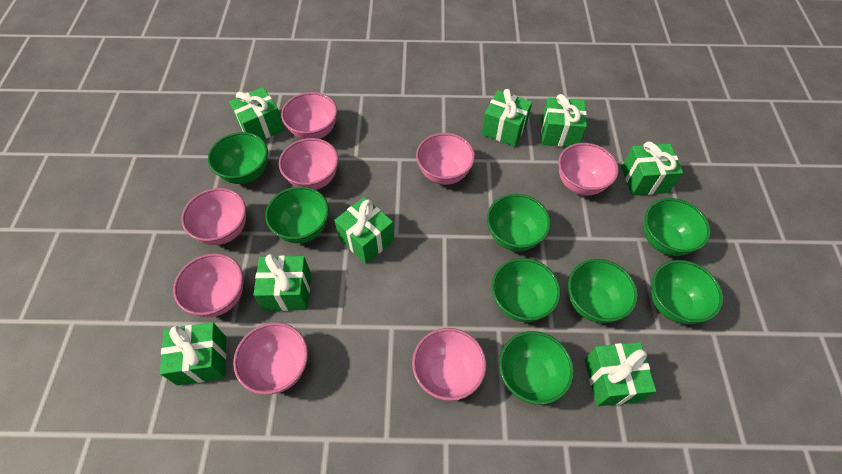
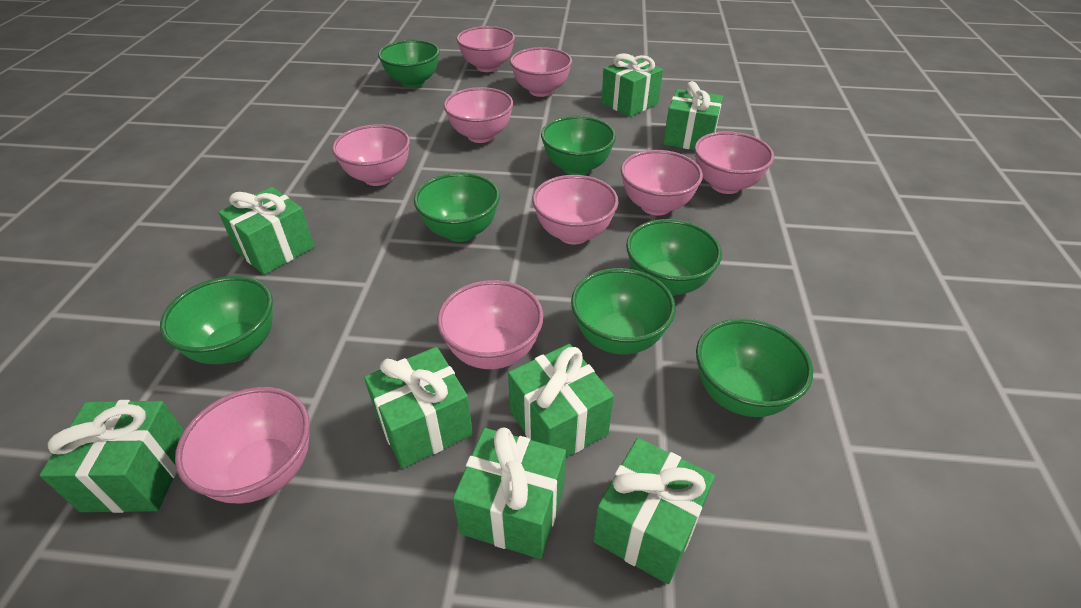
green bowl: 8 -> 7
pink bowl: 8 -> 9

